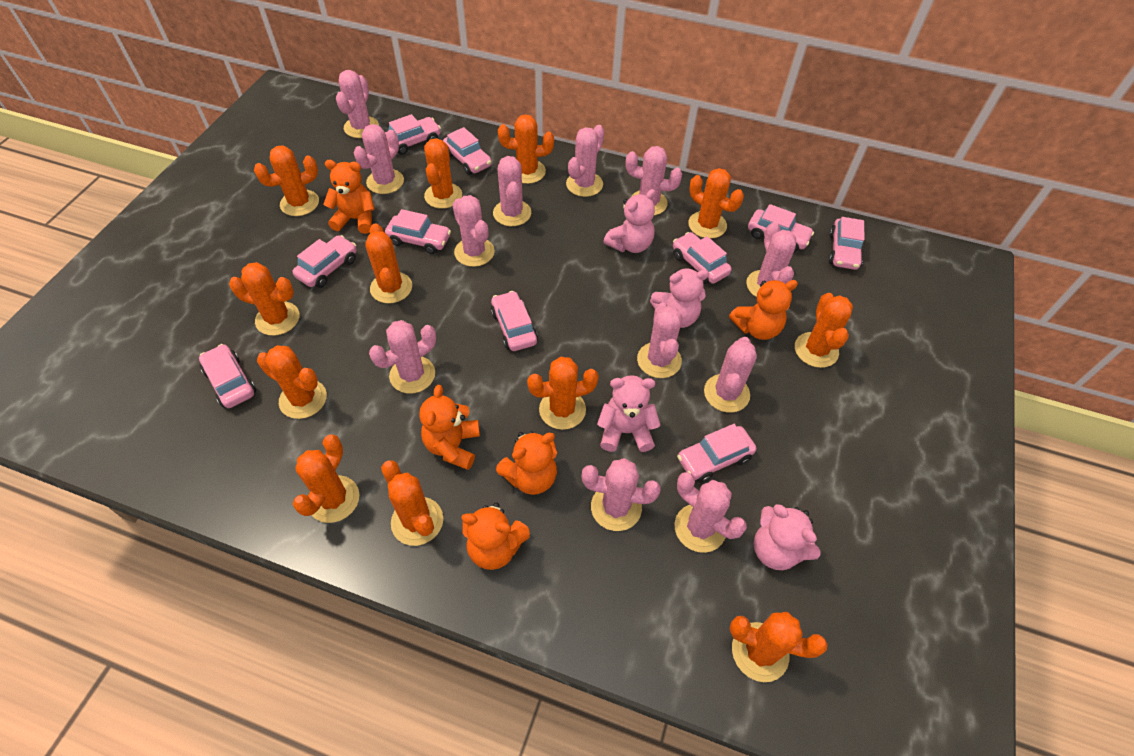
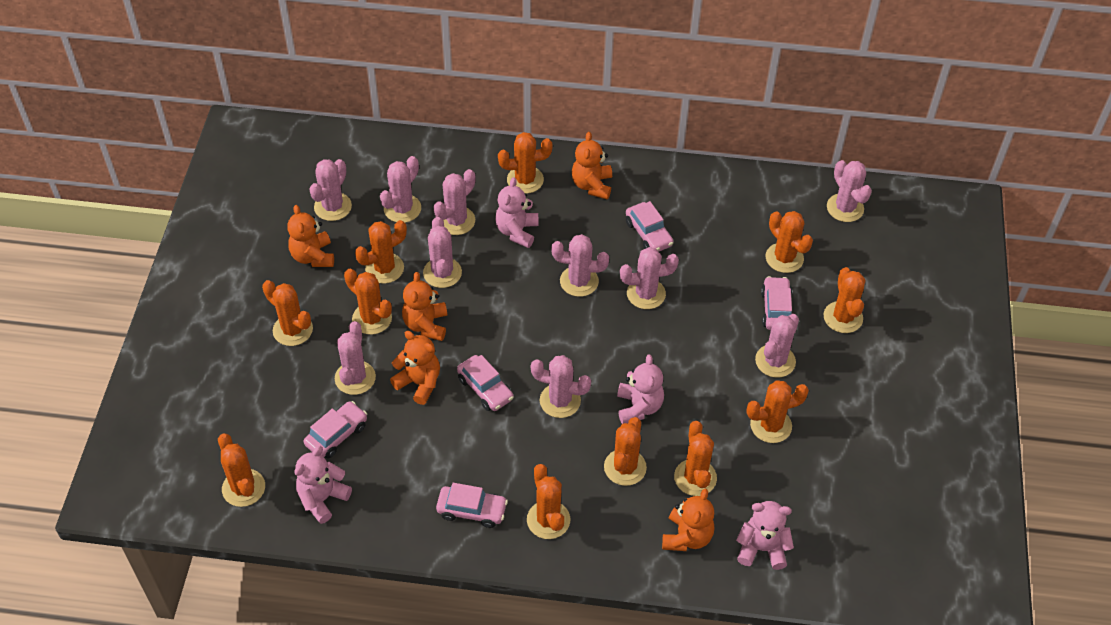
orange cactus: 12 -> 11
pink cactus: 12 -> 10
pink car: 10 -> 5

